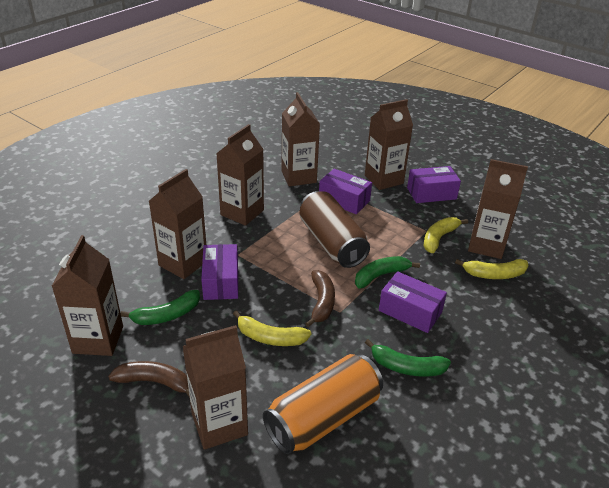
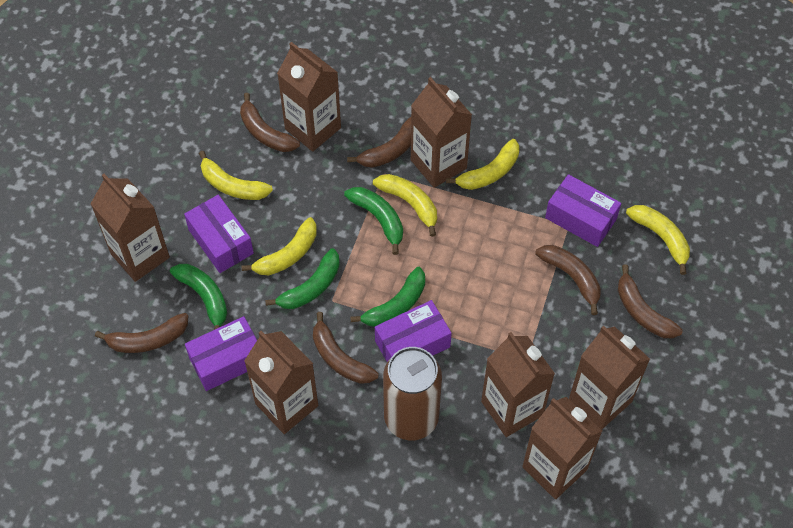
brown banana: 2 -> 6
green banana: 3 -> 4
orange can: 1 -> 0
yellow banana: 3 -> 5

